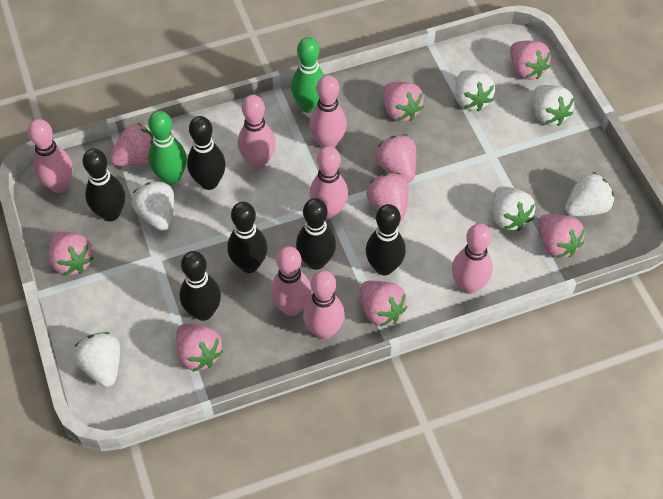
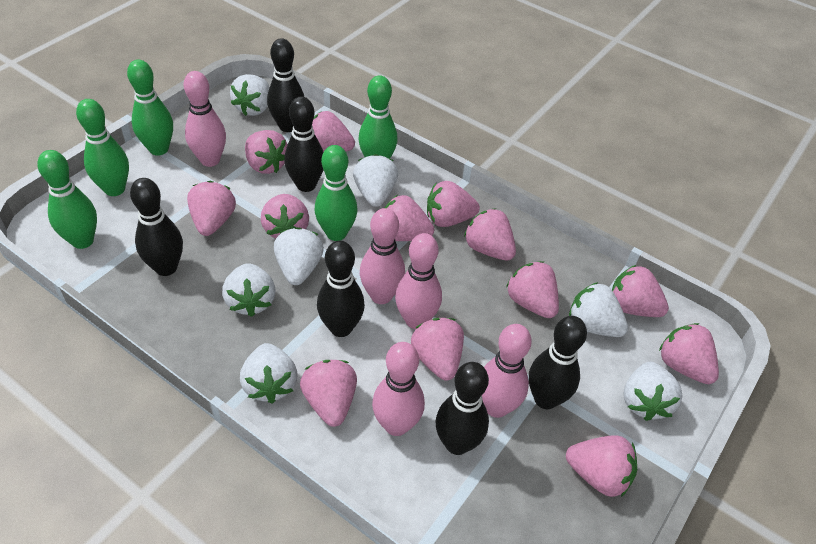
green bowling pin: 2 -> 5
pink bowling pin: 7 -> 5
pink strawberry: 9 -> 13
white strawberry: 6 -> 7

